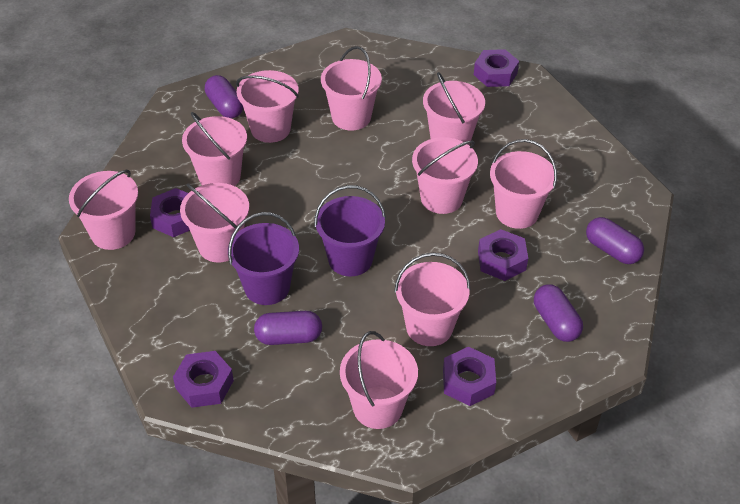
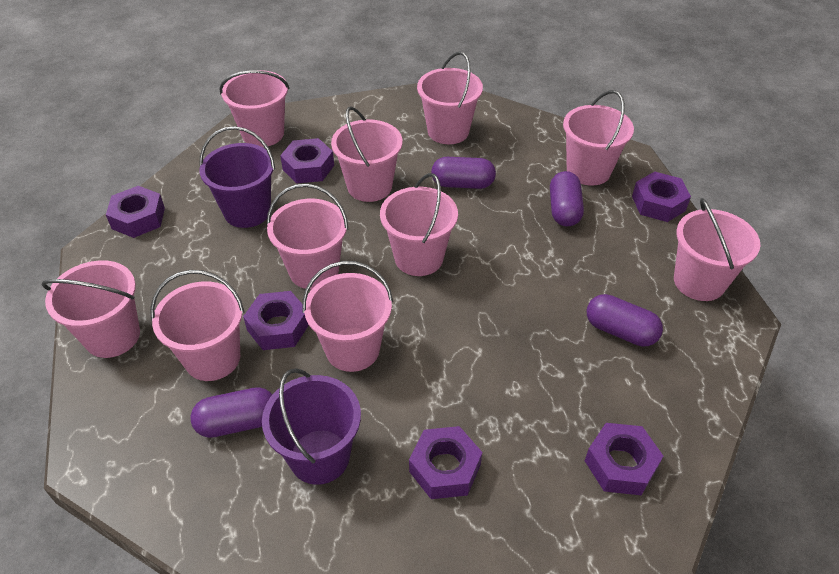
purple nut: 5 -> 6

